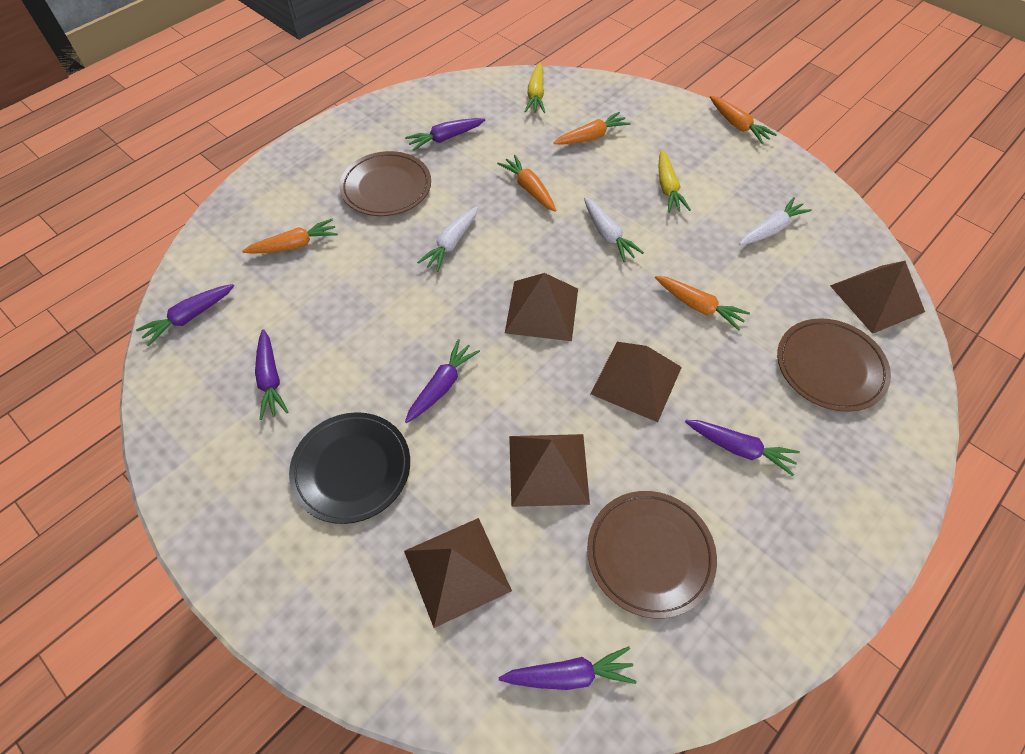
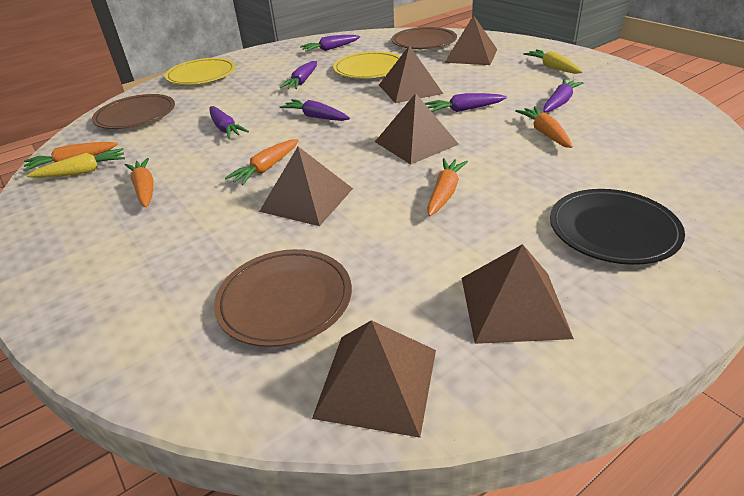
brown pyramid: 5 -> 6
white carrot: 3 -> 0
yellow plate: 0 -> 2

